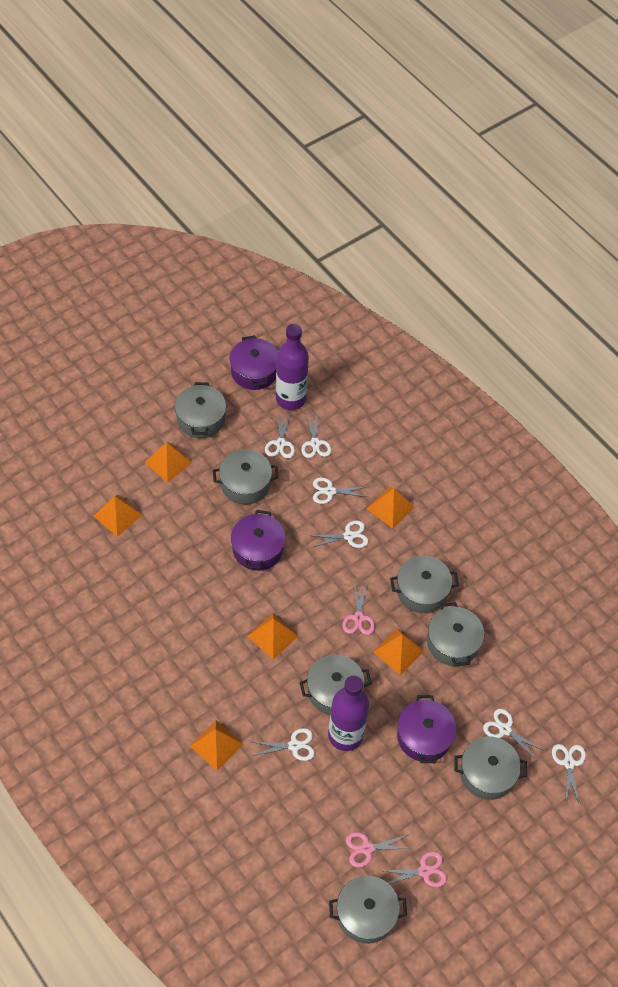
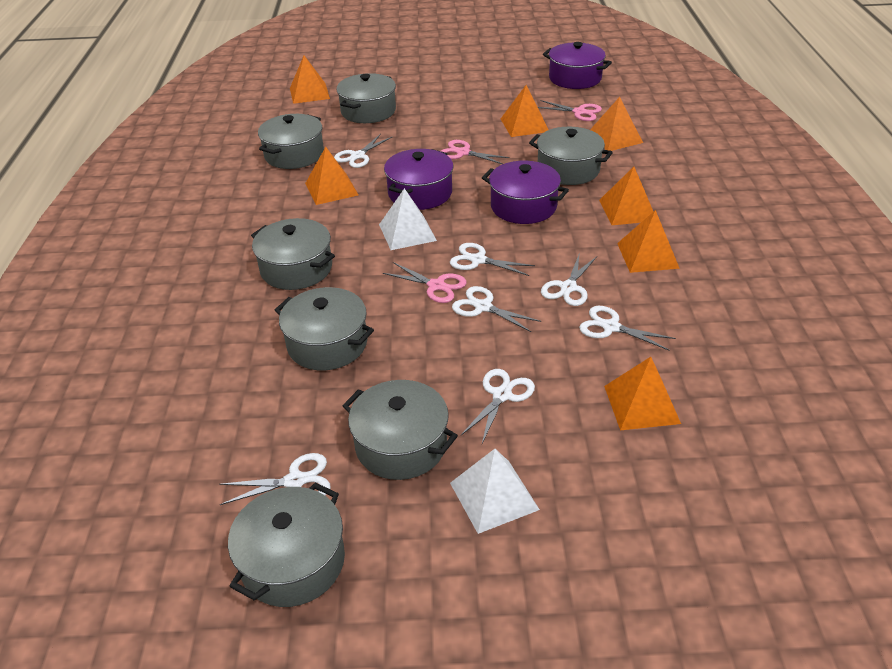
orange pyramid: 6 -> 7
purple bottle: 2 -> 0
white pyramid: 0 -> 2

